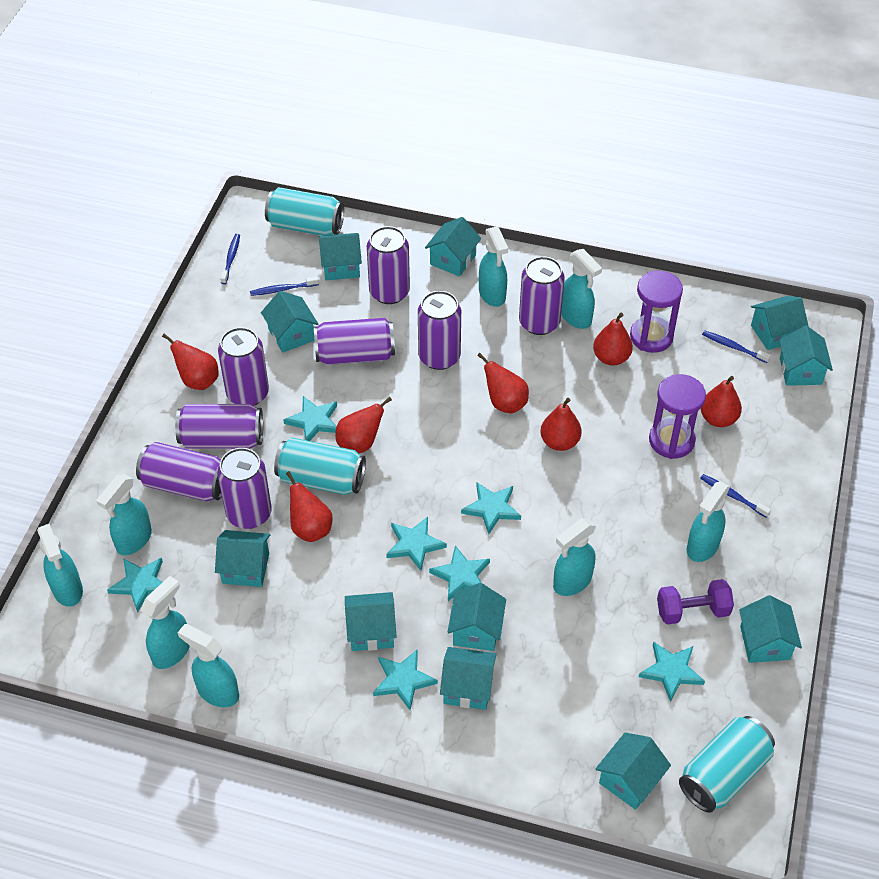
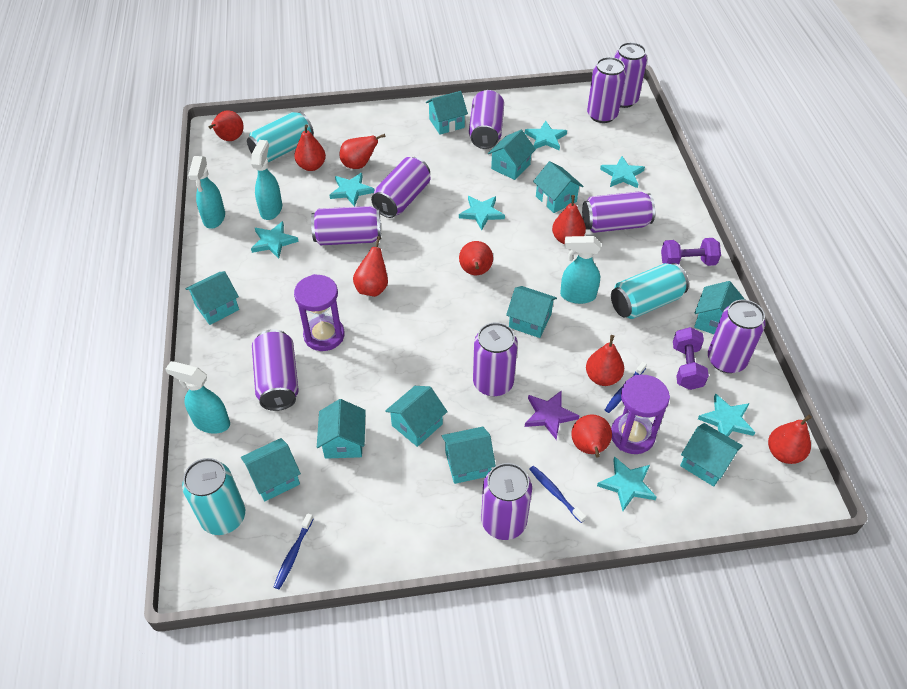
blue toothbrush: 4 -> 3
purple can: 8 -> 10
purple dumbbell: 1 -> 2
purple star: 0 -> 1
red pear: 7 -> 9
turquoise spray bottle: 8 -> 4

